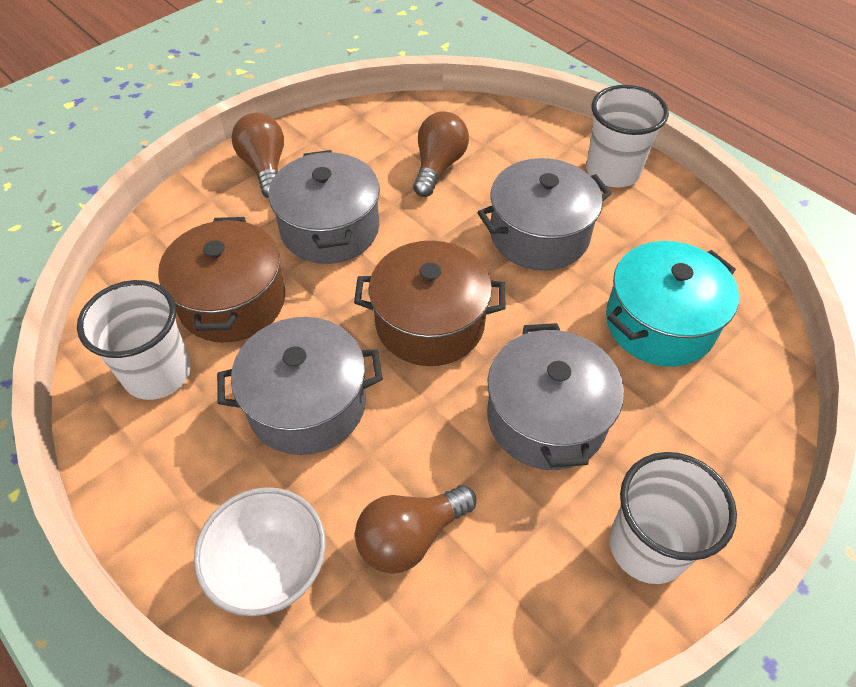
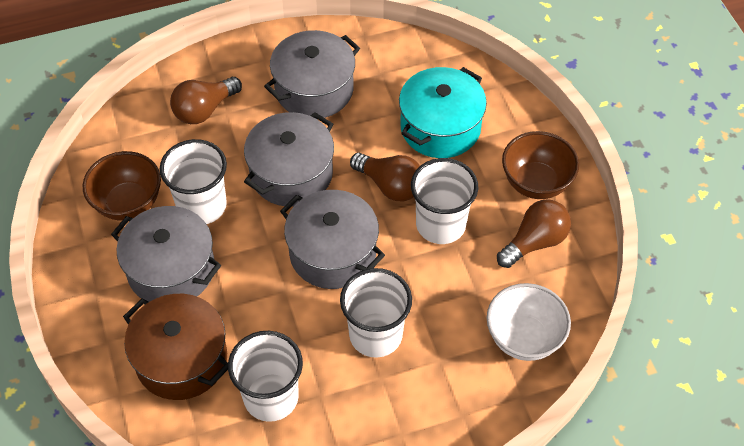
brown bowl: 0 -> 2
brown pot: 2 -> 1
white cup: 3 -> 4

